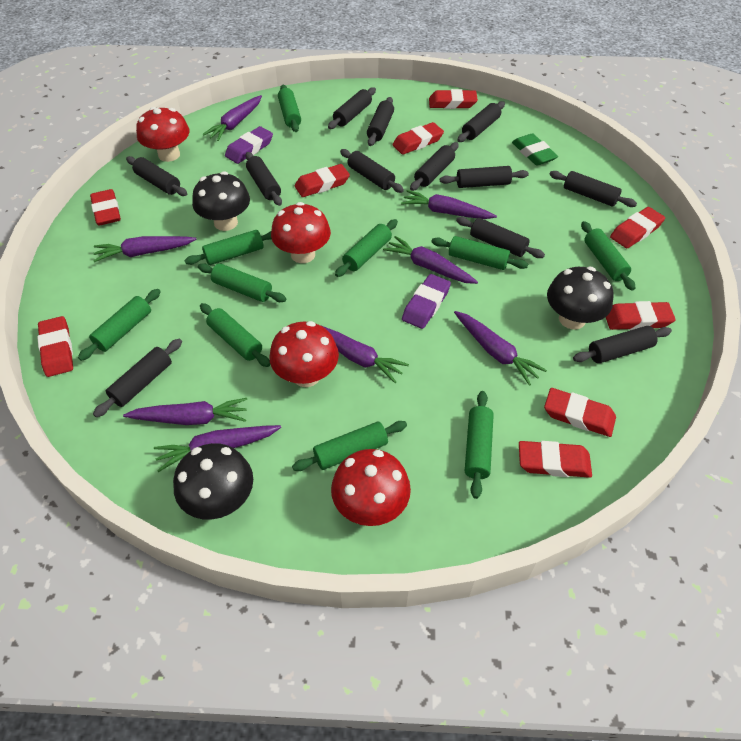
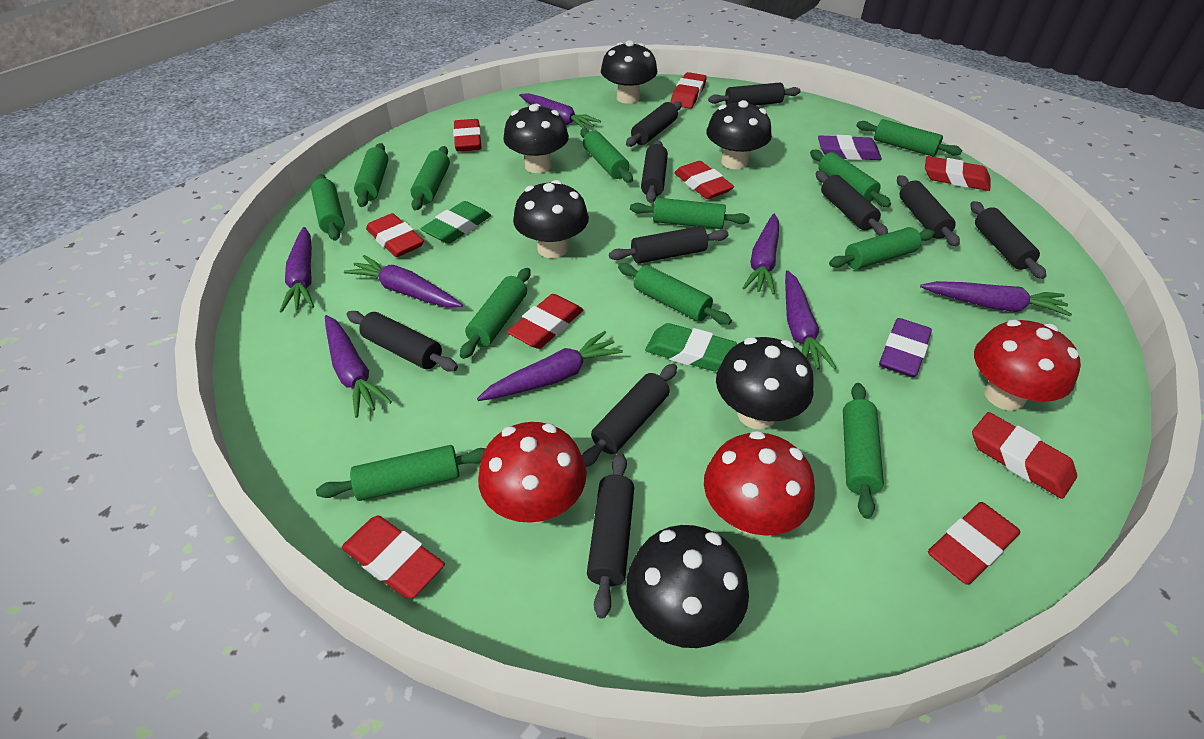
black mushroom: 3 -> 6
black rolling pin: 12 -> 10
green eraser: 1 -> 2
green rolling pin: 10 -> 12
red mushroom: 4 -> 3

